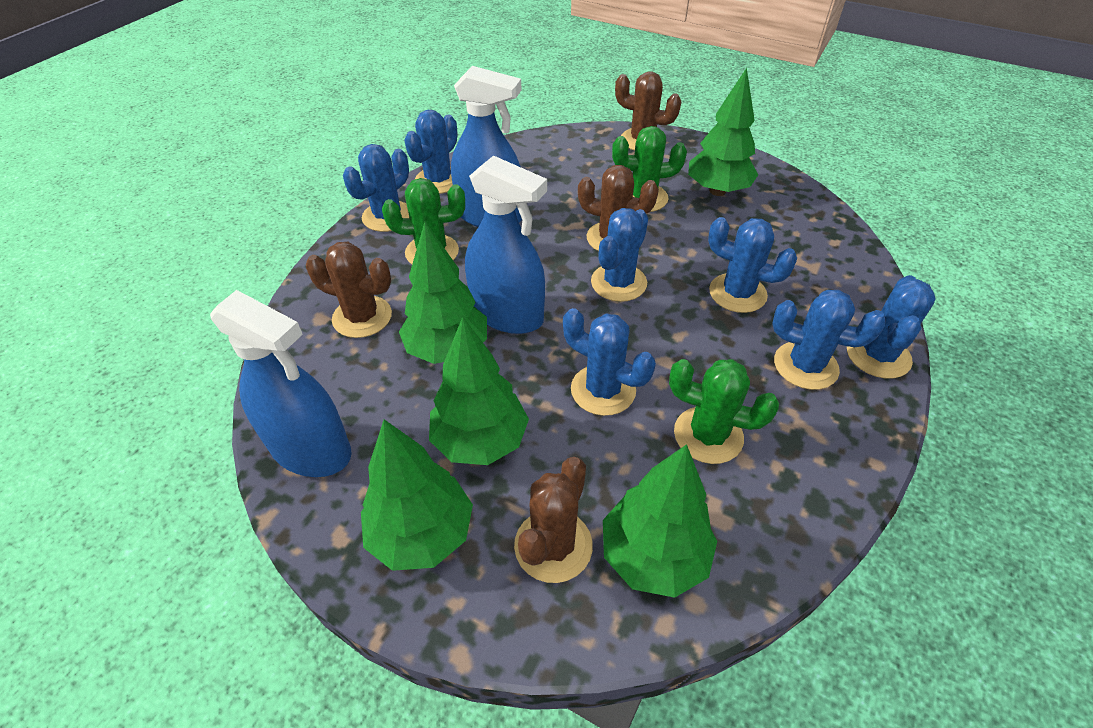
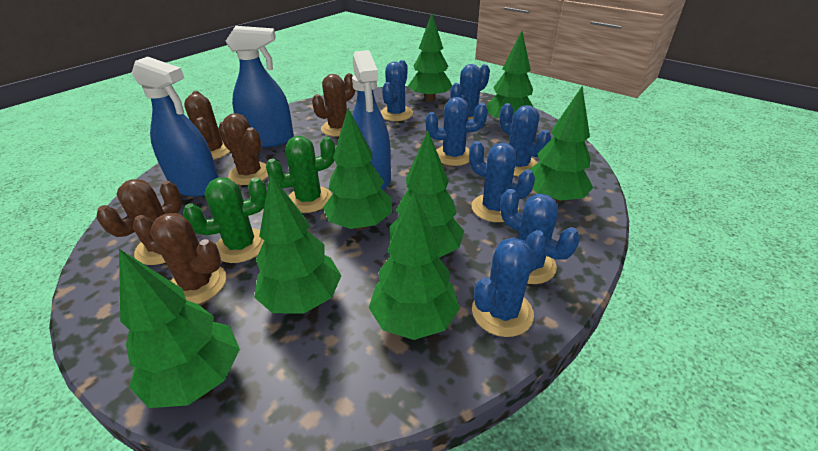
brown cactus: 4 -> 5
green cactus: 3 -> 2
green tree: 5 -> 8

